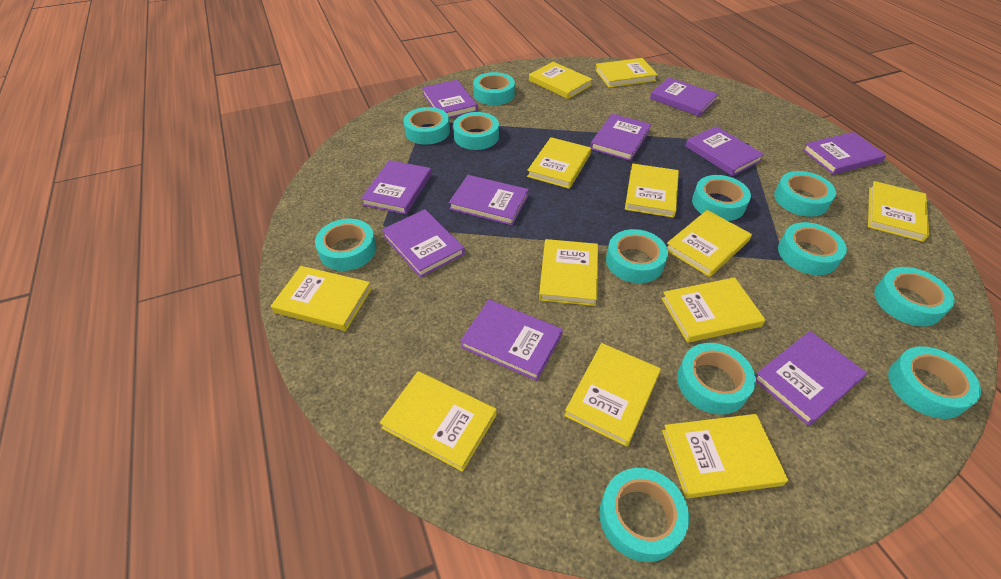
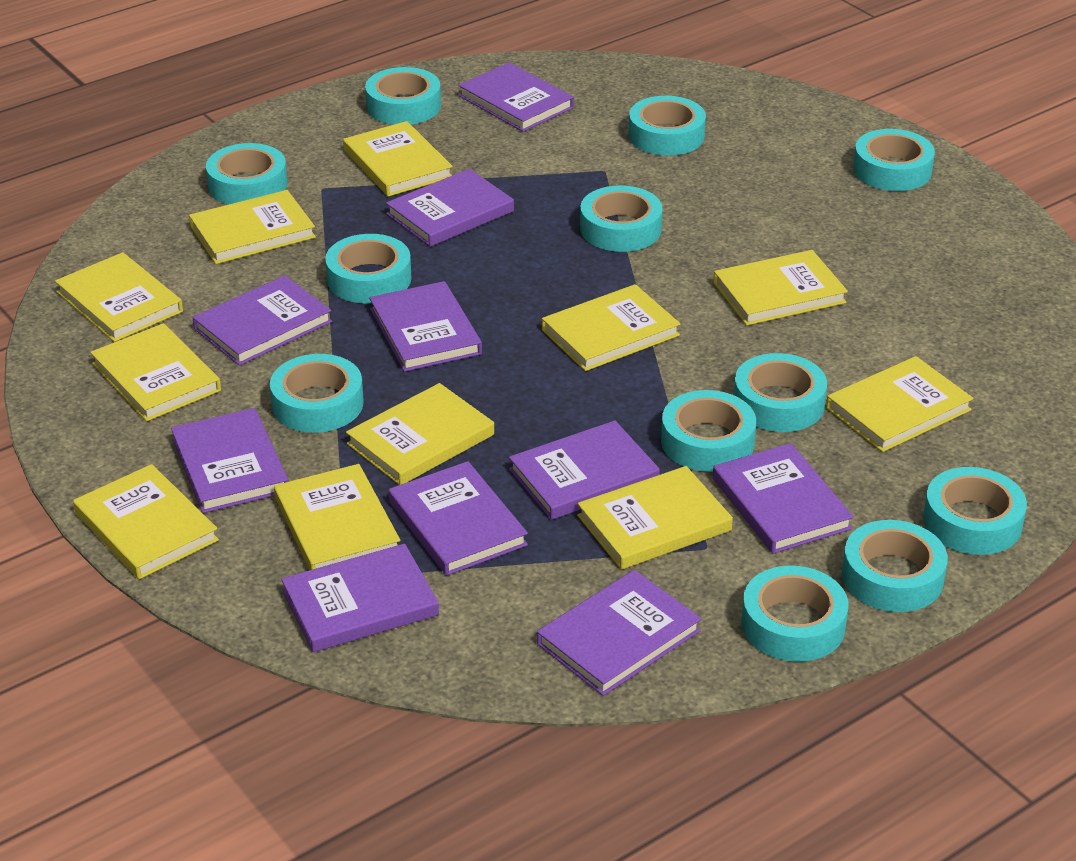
yellow book: 12 -> 11

